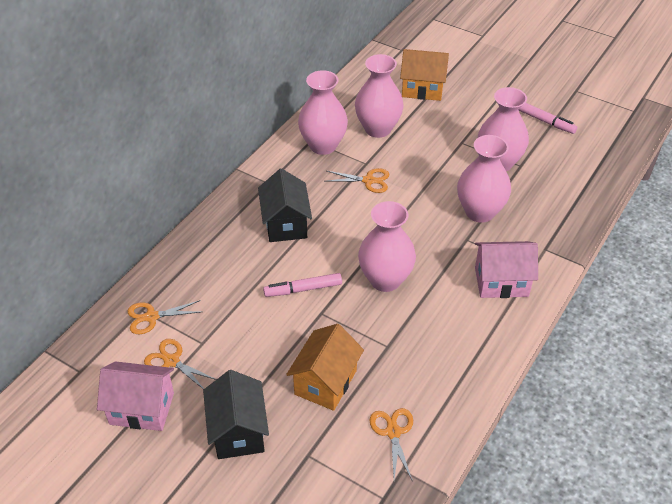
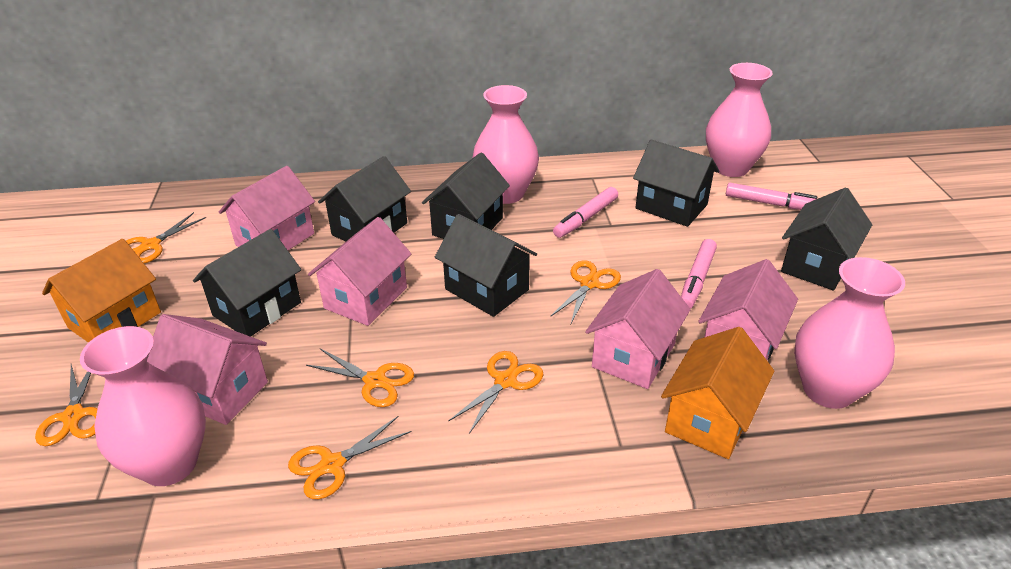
black house: 2 -> 6
orange scissors: 4 -> 6
pink house: 2 -> 5
pink marker: 2 -> 3
pink vase: 5 -> 4

